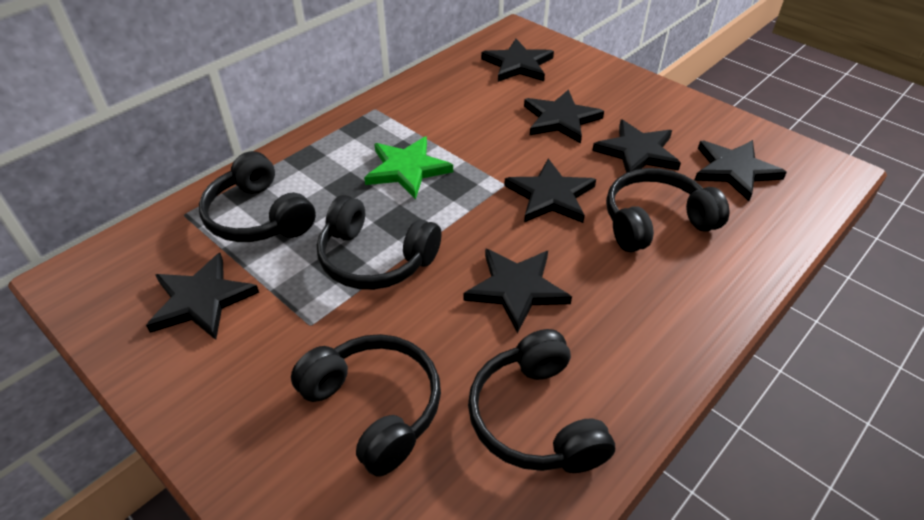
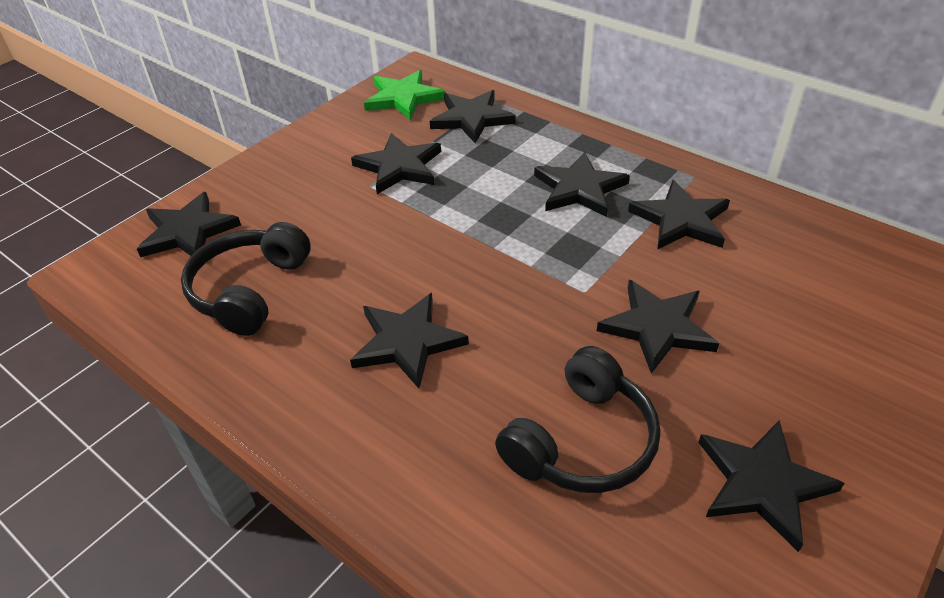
black headphones: 5 -> 2
black star: 7 -> 8

